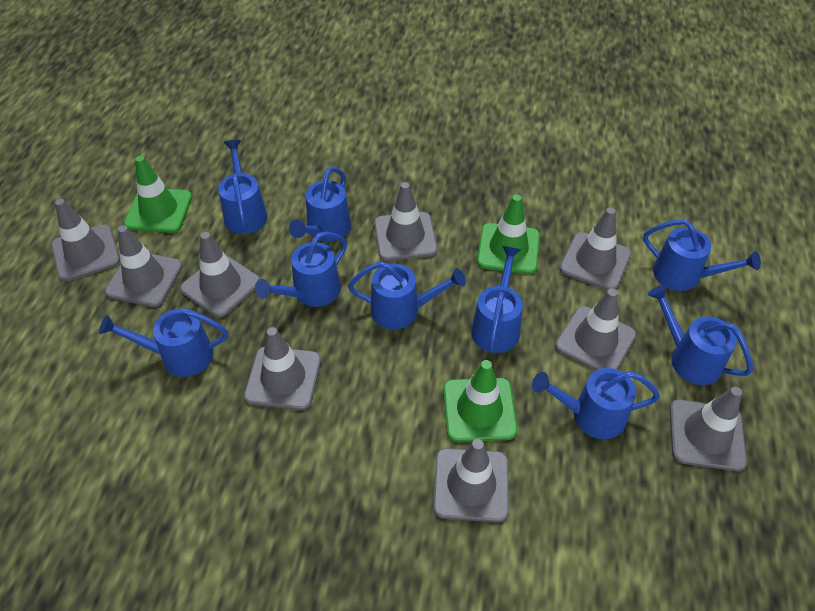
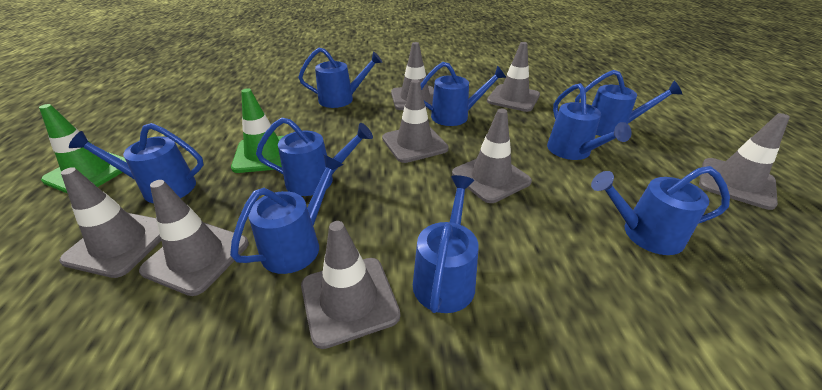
green traffic cone: 3 -> 2
grey traffic cone: 9 -> 8

